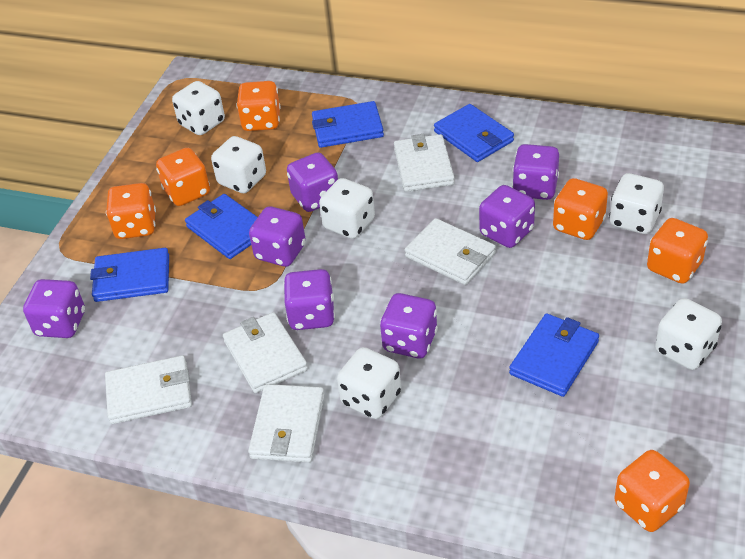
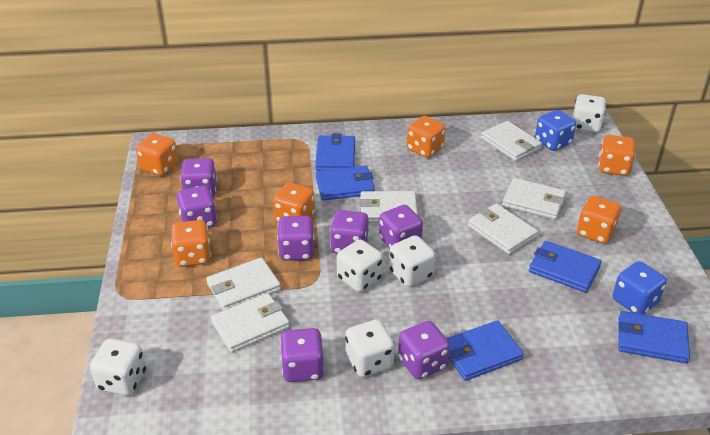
blue dice: 0 -> 2
white dice: 6 -> 5
white wallet: 5 -> 6

